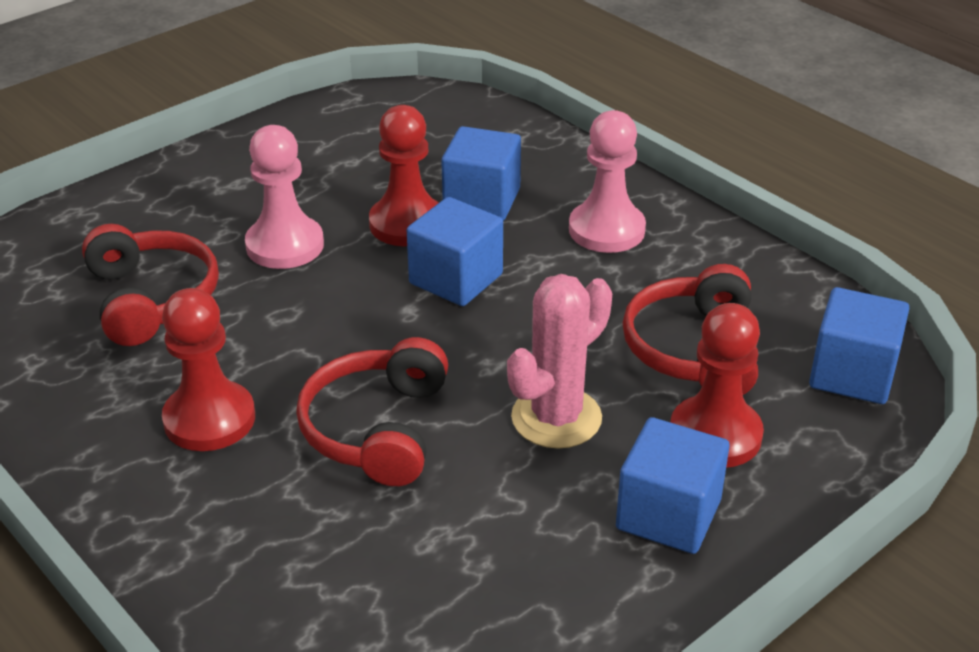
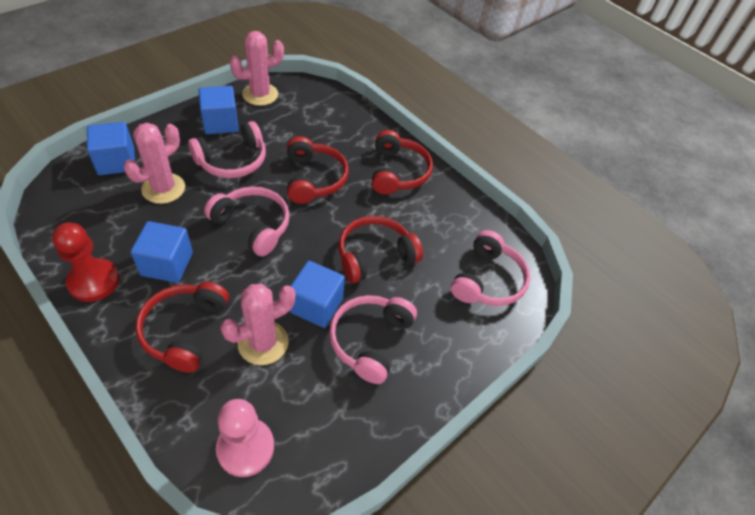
pink cactus: 1 -> 3
pink headphones: 0 -> 4
pink pawn: 2 -> 1
red headphones: 3 -> 4
red pawn: 3 -> 1

